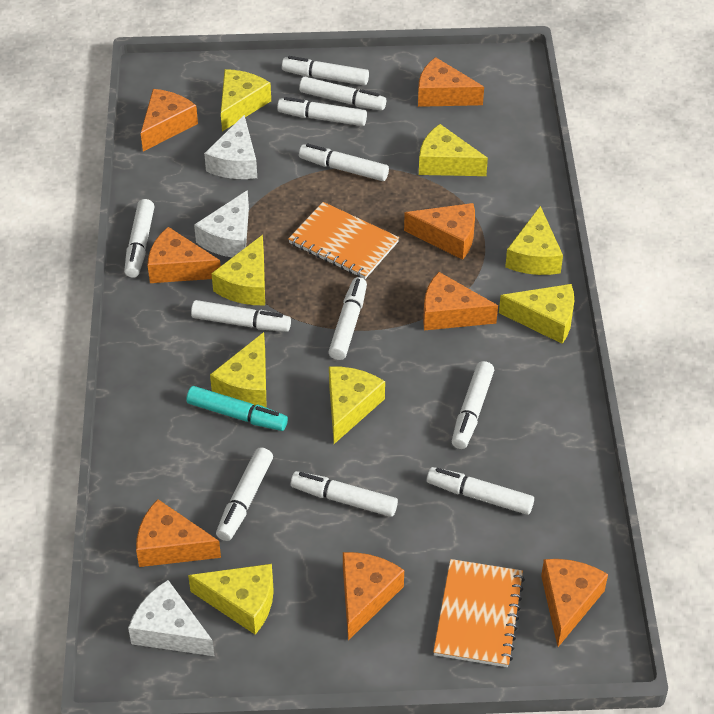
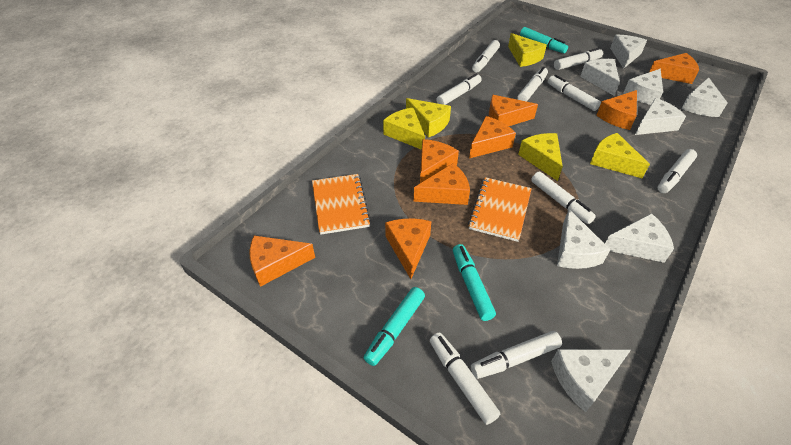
turquoise marker: 1 -> 3
white cheese: 3 -> 8
white marker: 11 -> 9
yellow cheese: 8 -> 5

